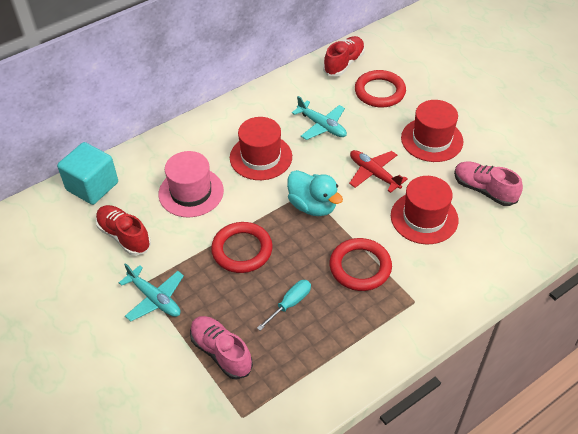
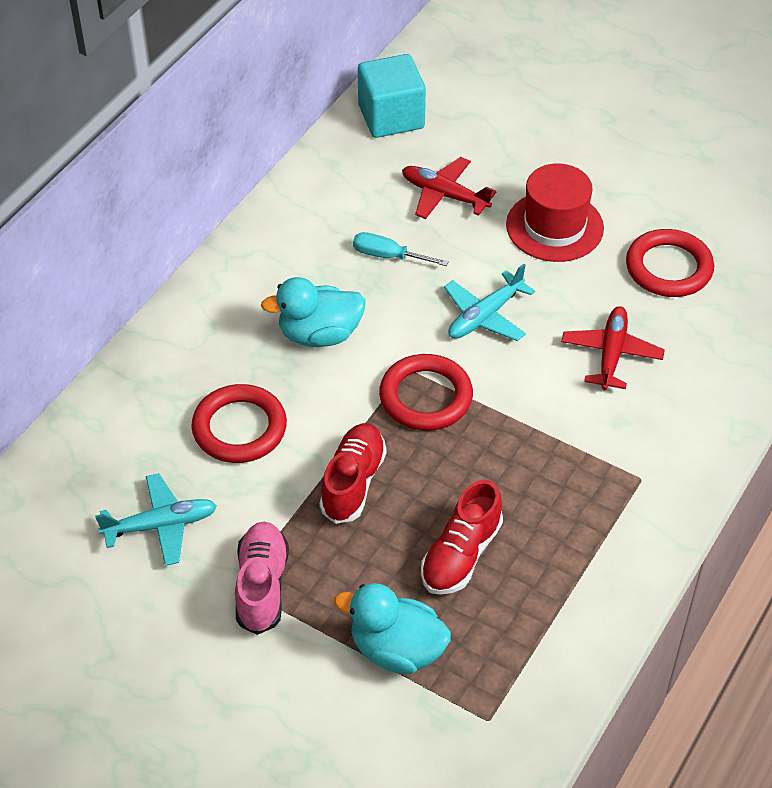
pink hat: 1 -> 0
pink shoe: 2 -> 1
red hat: 3 -> 1
red plane: 1 -> 2
turquoise duck: 1 -> 2

